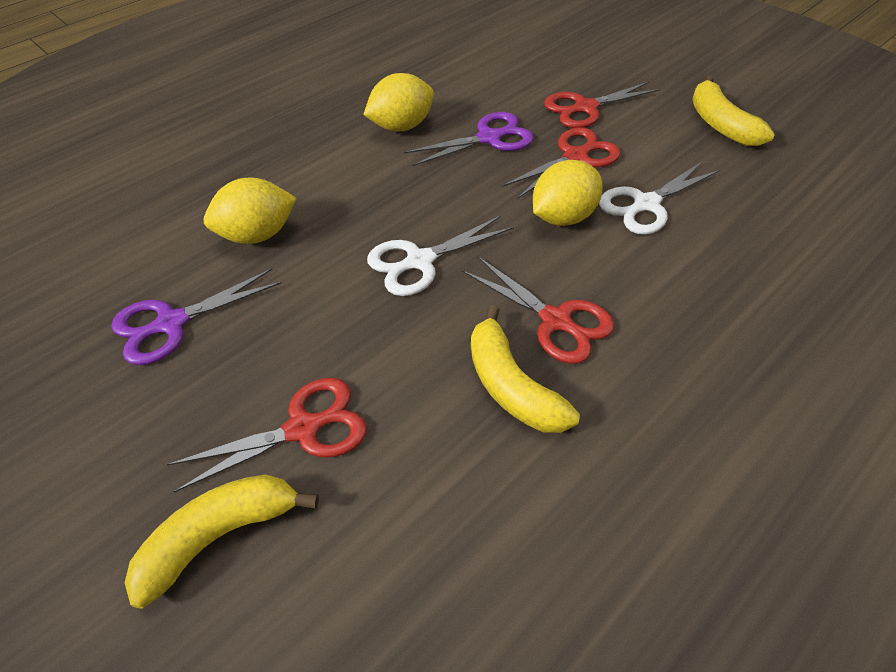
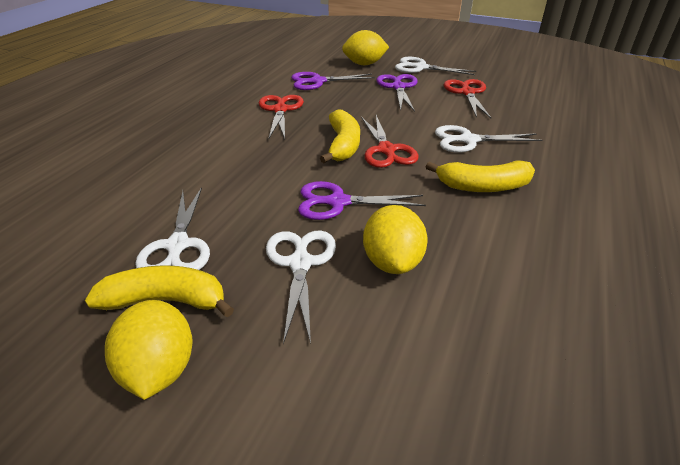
purple scissors: 2 -> 3
red scissors: 4 -> 3
white scissors: 2 -> 4

